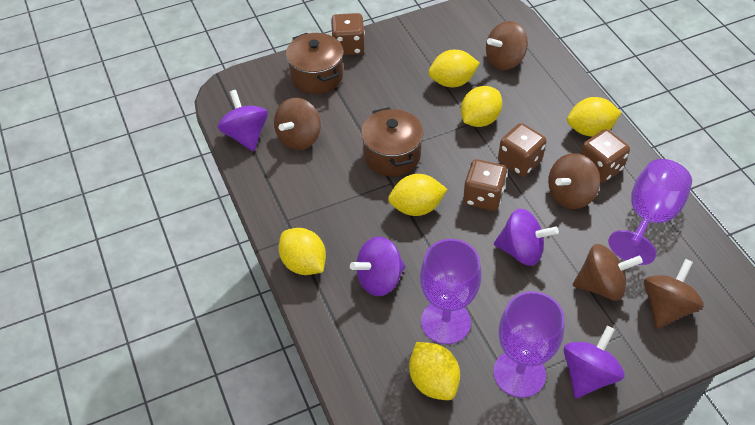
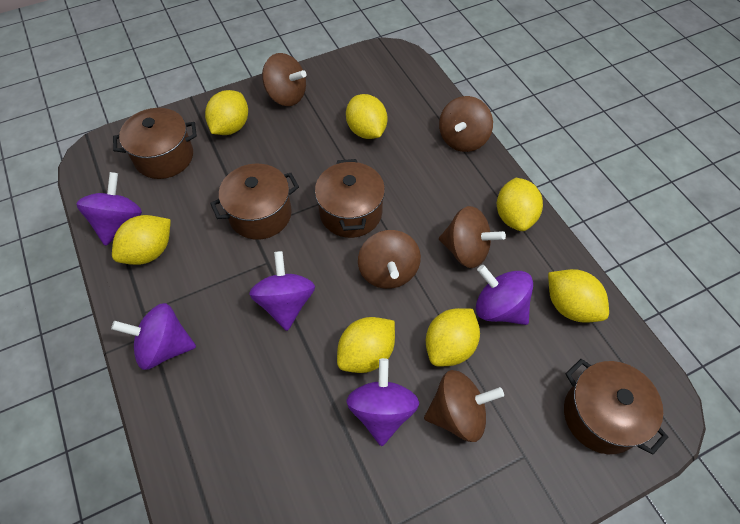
brown dice: 4 -> 0
brown pot: 2 -> 4
purple goblet: 3 -> 0
purple spinning top: 4 -> 5
yellow lemon: 6 -> 7

